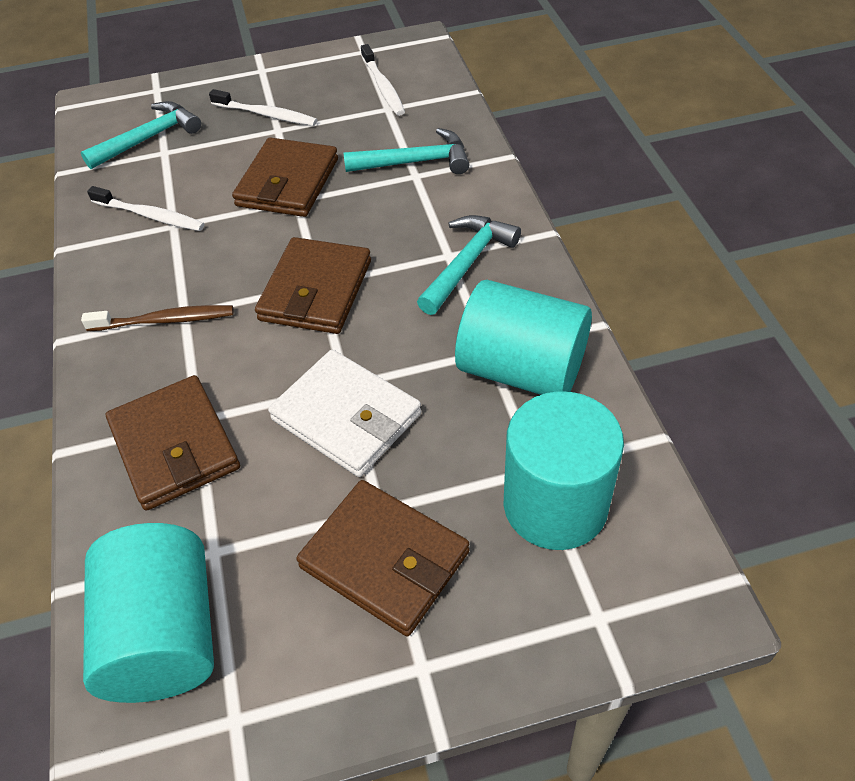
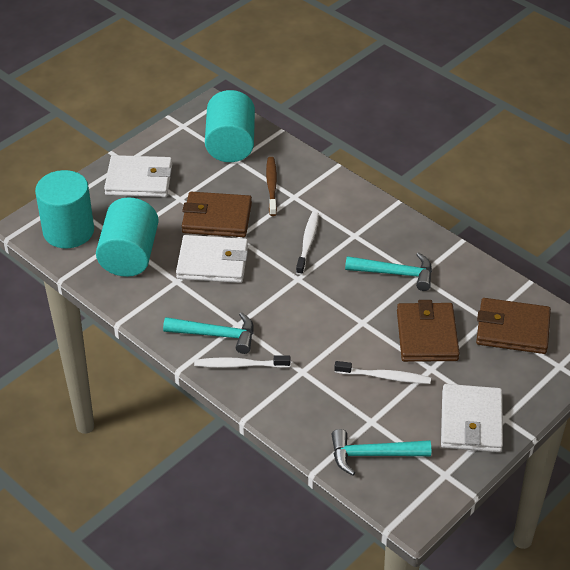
brown wallet: 4 -> 3
white wallet: 1 -> 3

